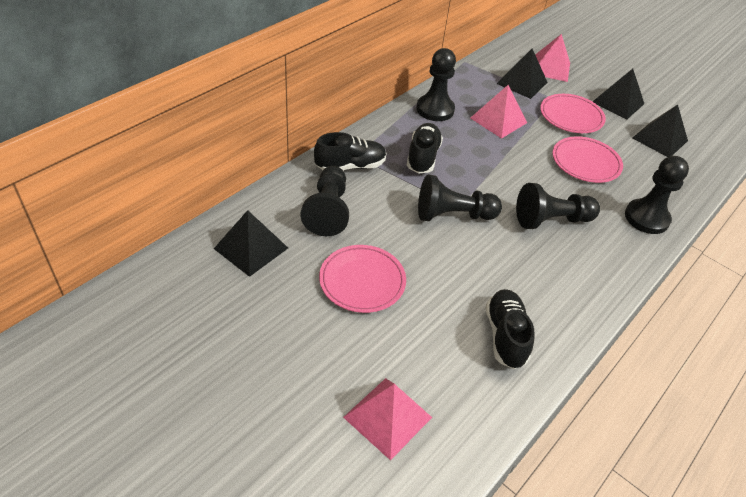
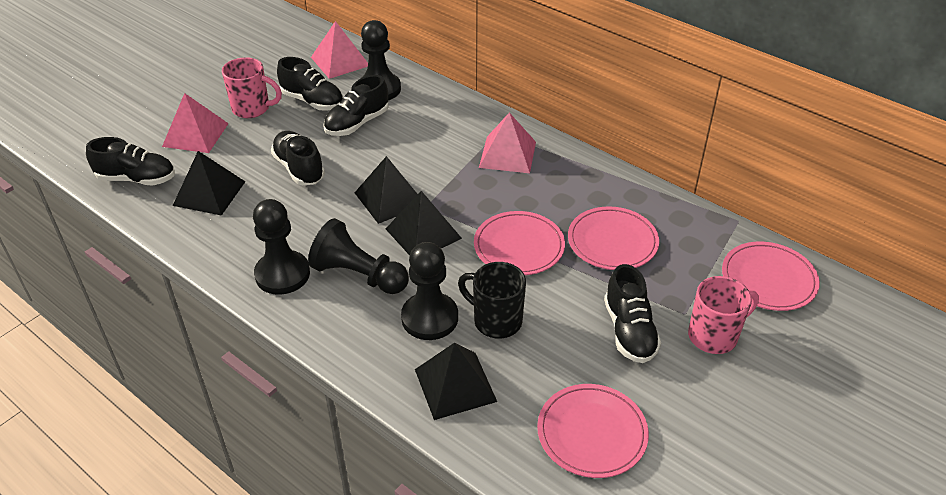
black mug: 0 -> 1
black pawn: 5 -> 4
black shoe: 3 -> 5
pink mug: 0 -> 2
pink plate: 3 -> 4

